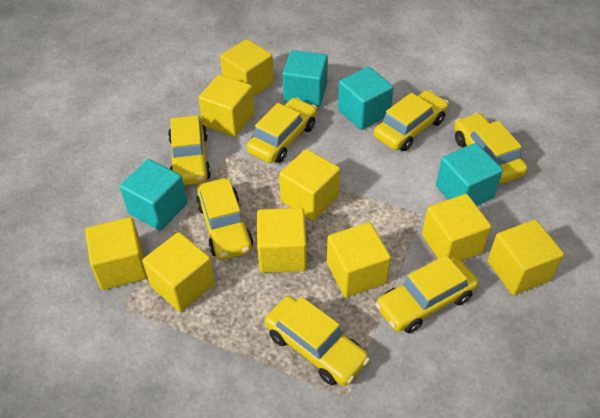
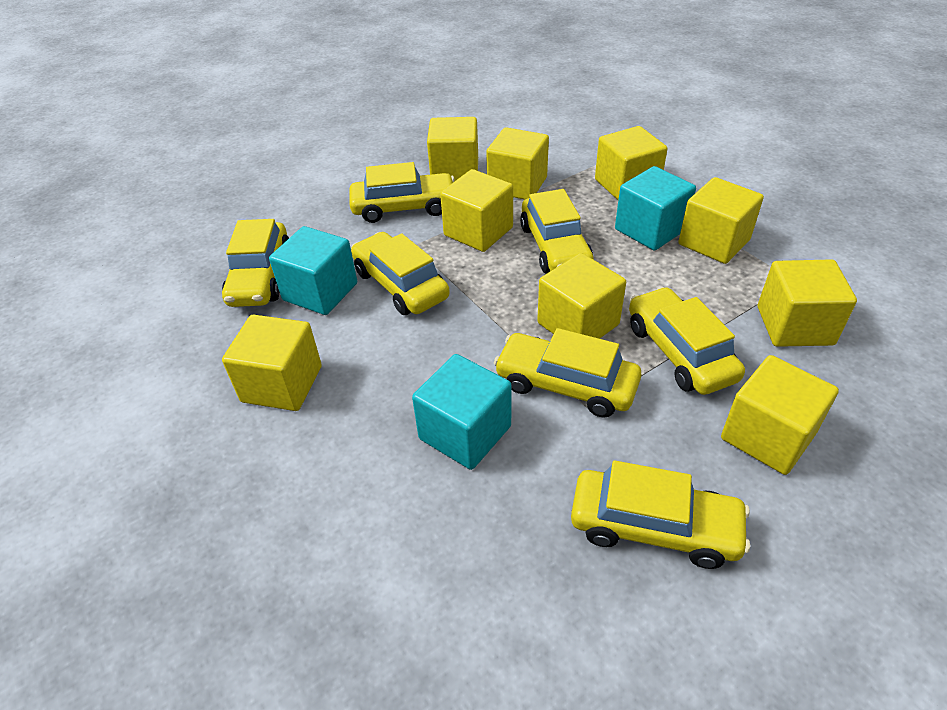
turquoise cube: 4 -> 3

